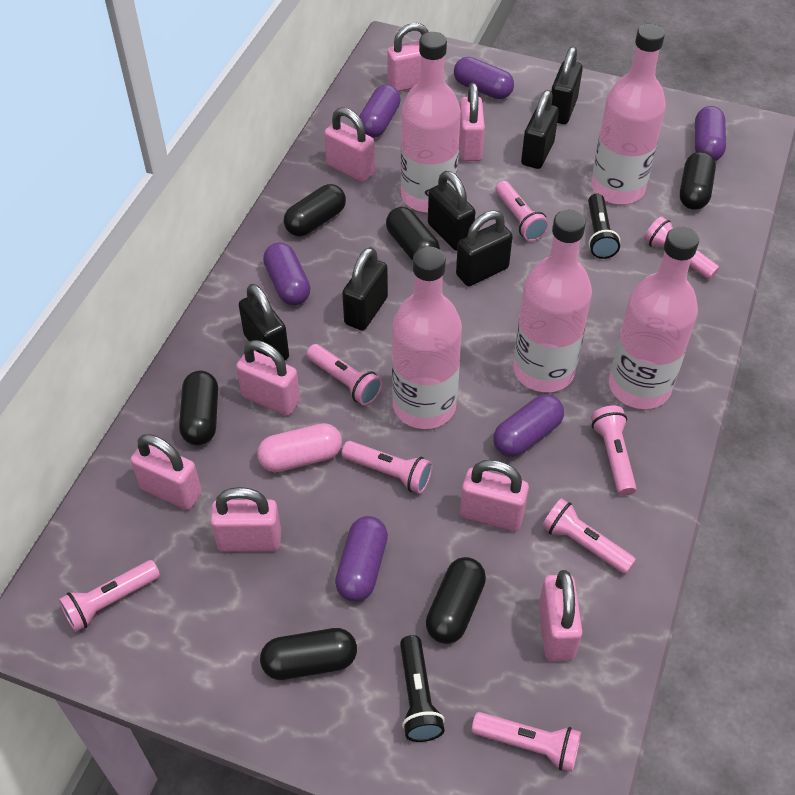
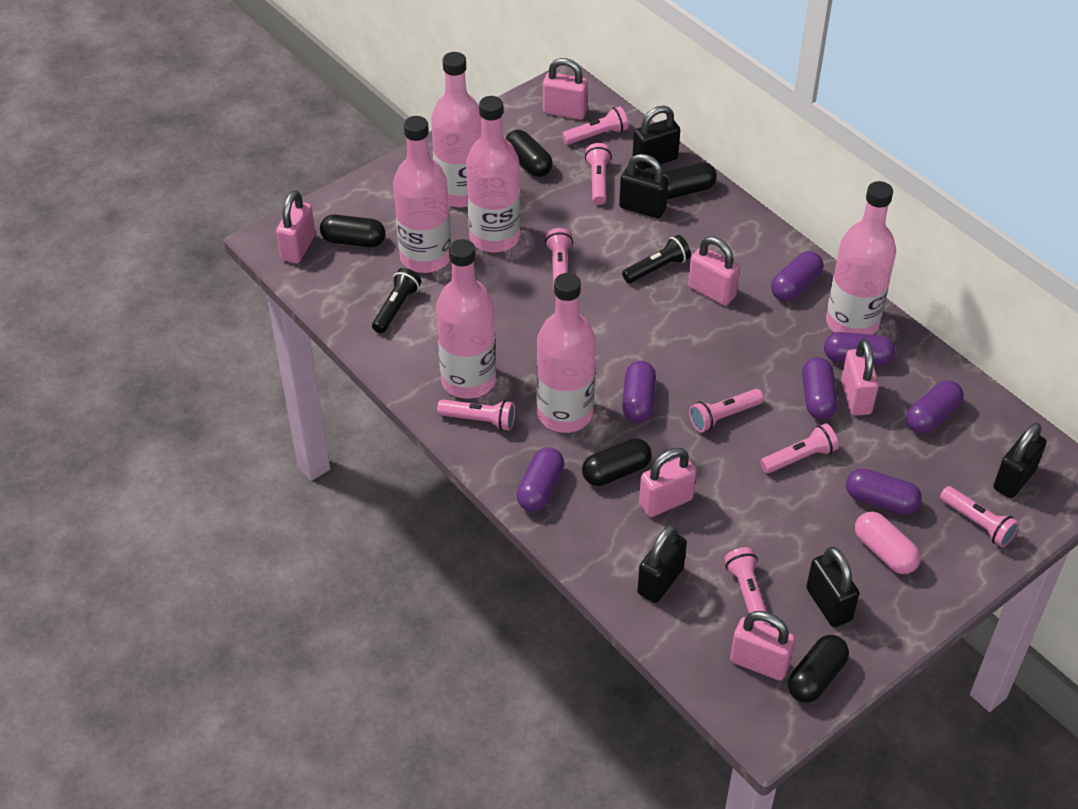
black capsule: 6 -> 5
black padlock: 6 -> 5
pink bottle: 5 -> 6
pink padlock: 8 -> 6
purple capsule: 6 -> 7

